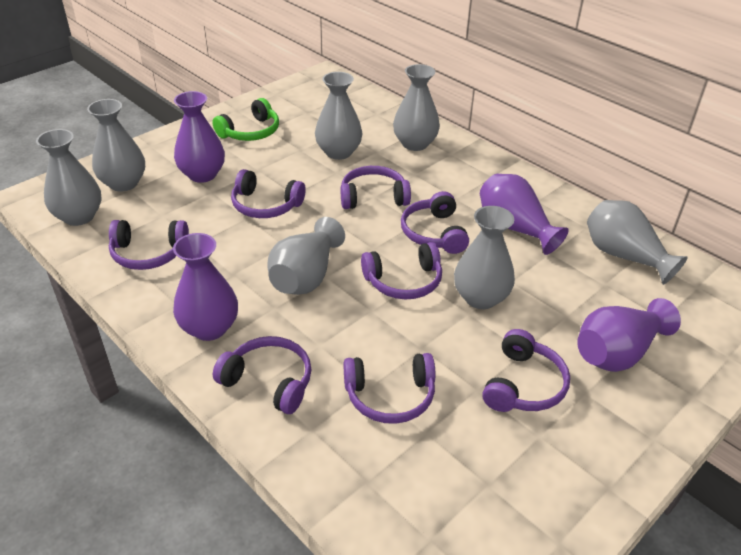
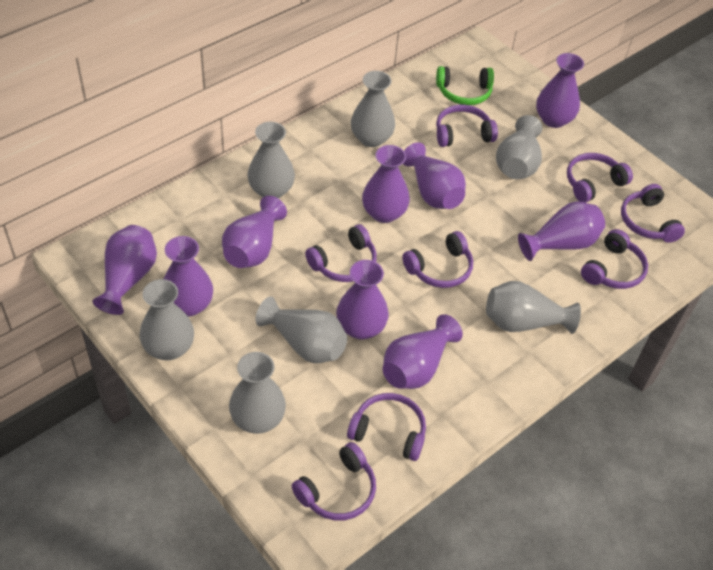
purple vase: 4 -> 9

